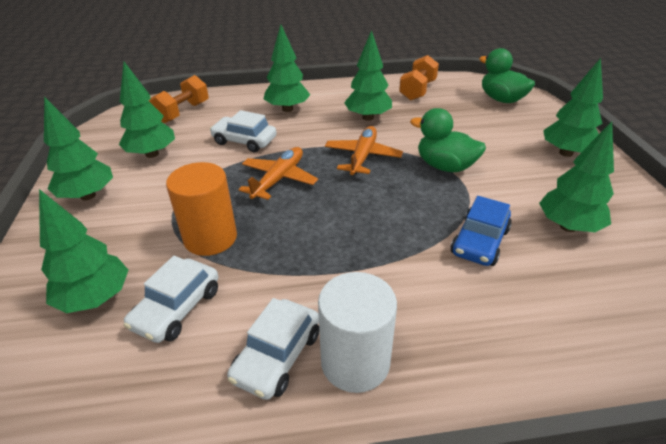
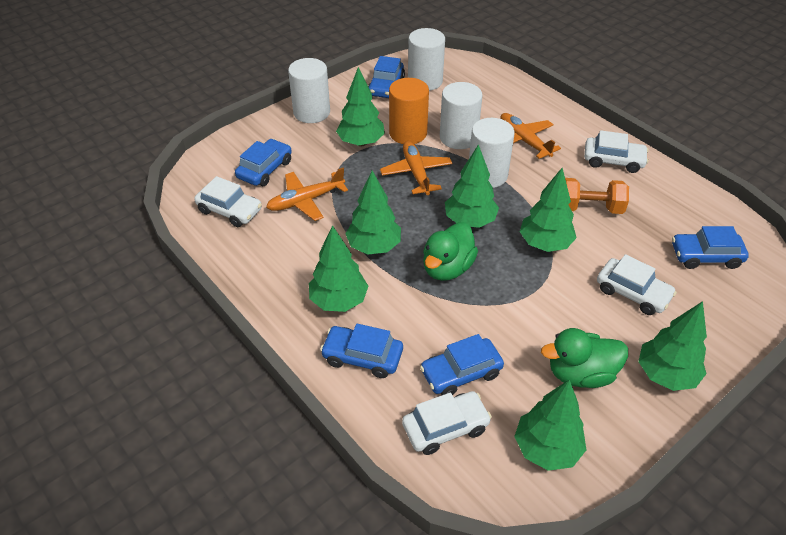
blue car: 1 -> 5
orange dumbbell: 2 -> 1
orange plane: 2 -> 3
white car: 3 -> 4
white cylinder: 1 -> 4

